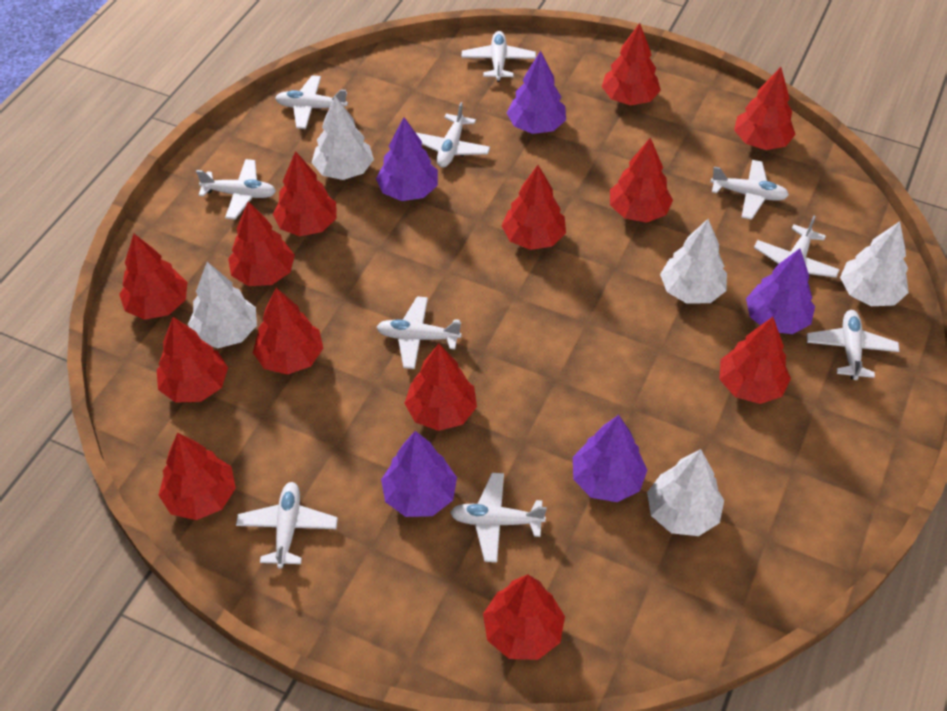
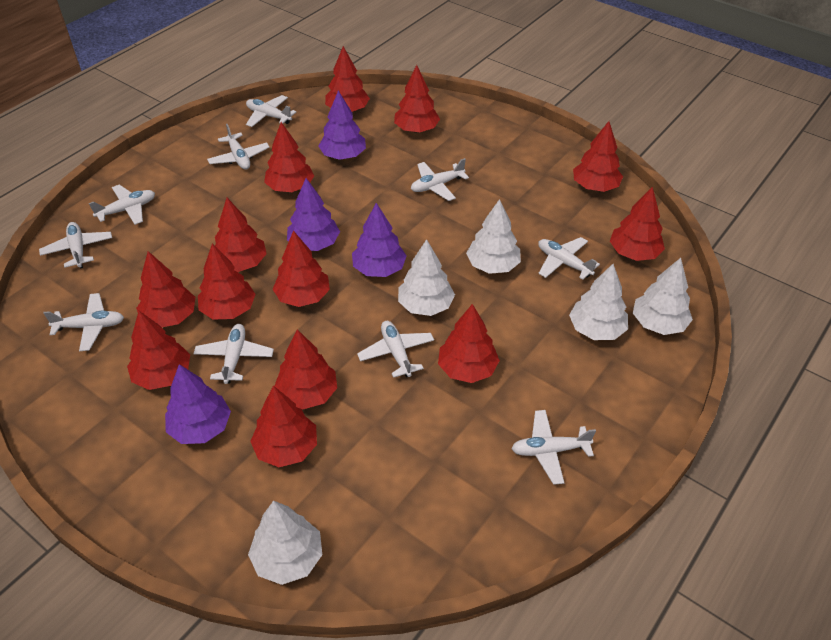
purple tree: 5 -> 4

